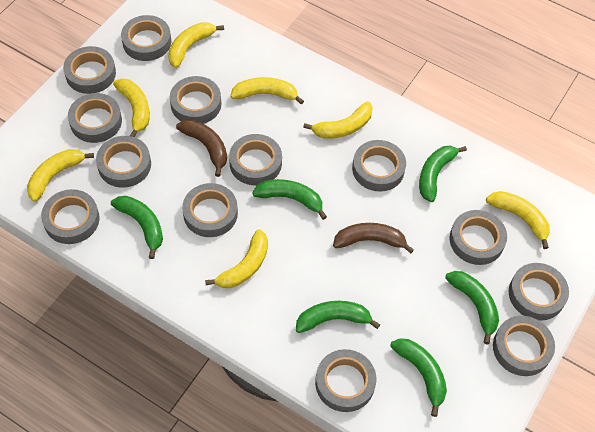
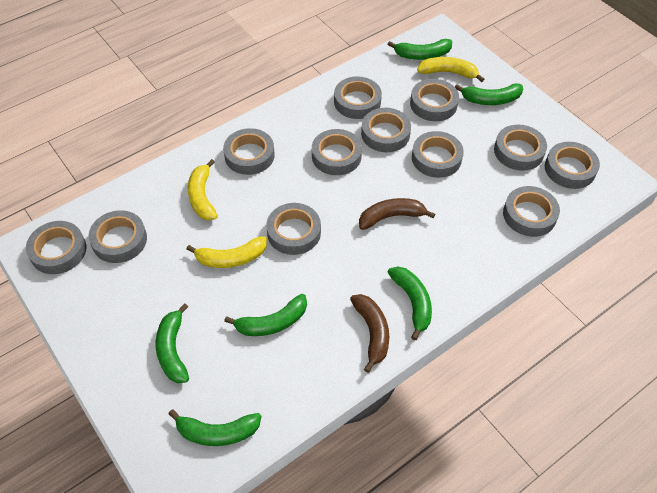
grey tape: 13 -> 12
yellow banana: 7 -> 3

